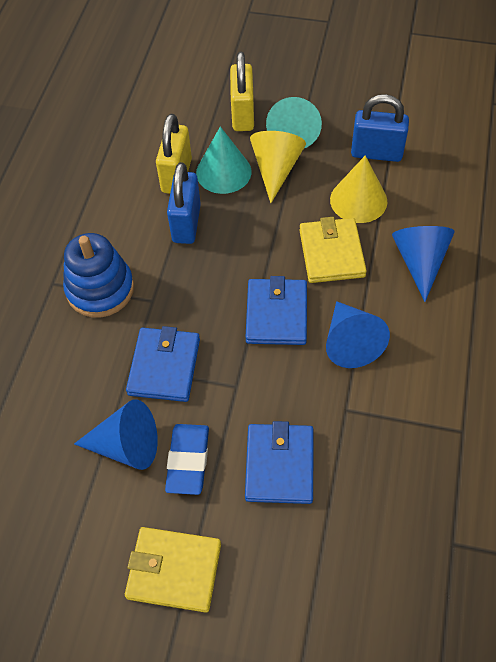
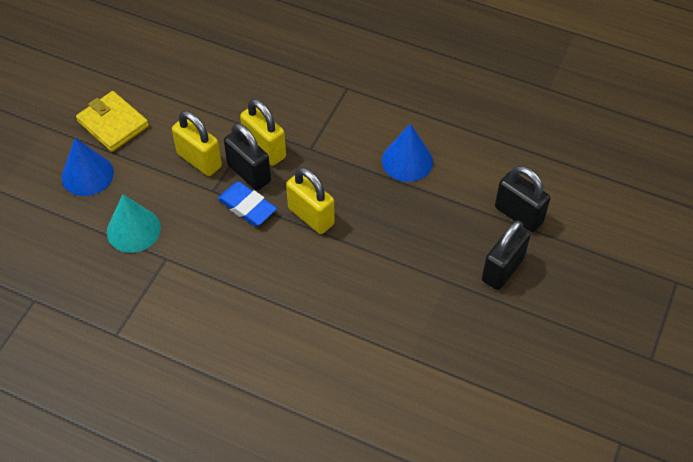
black padlock: 0 -> 3
blue cone: 3 -> 2
blue padlock: 2 -> 0
blue stacking toy: 1 -> 0
blue wallet: 3 -> 0
turquoise cone: 2 -> 1
yellow cone: 2 -> 0
yellow padlock: 2 -> 3
yellow wallet: 2 -> 1

